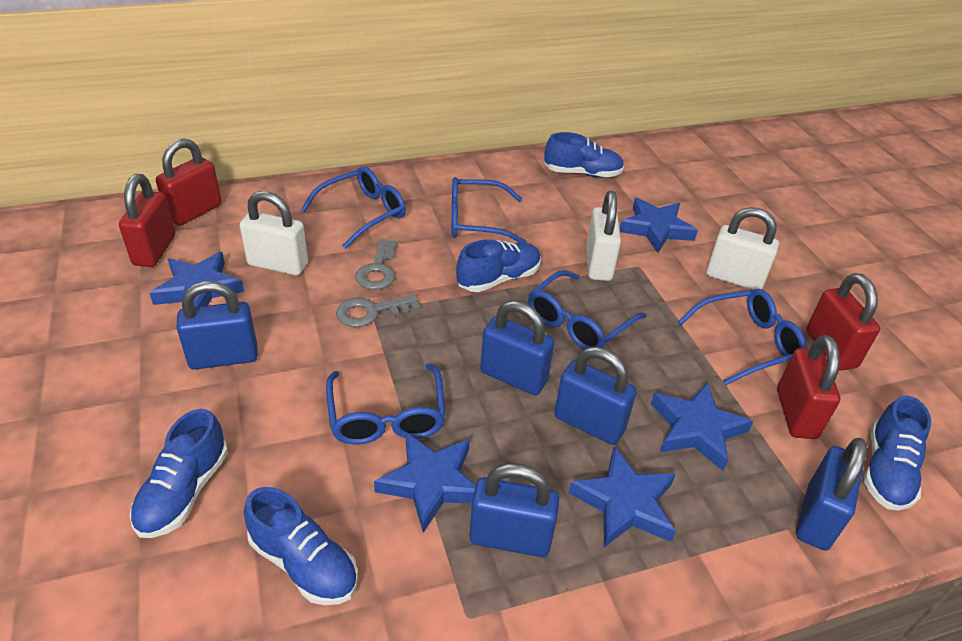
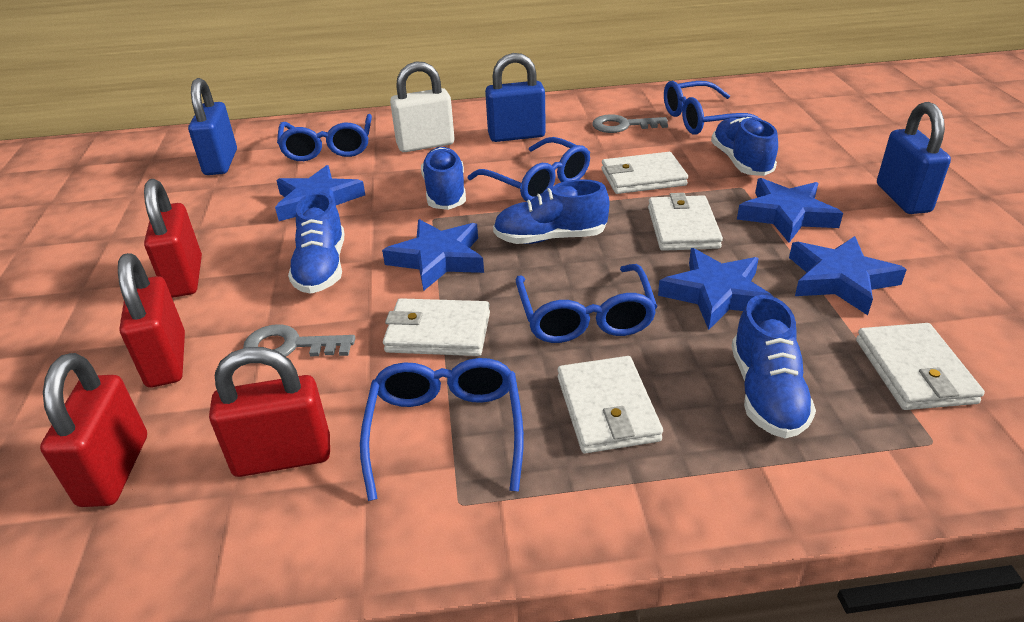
blue padlock: 5 -> 3
white padlock: 3 -> 1
white wallet: 0 -> 5

